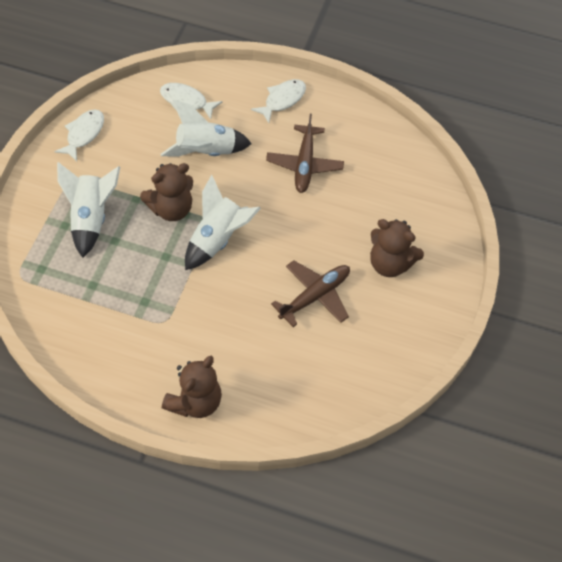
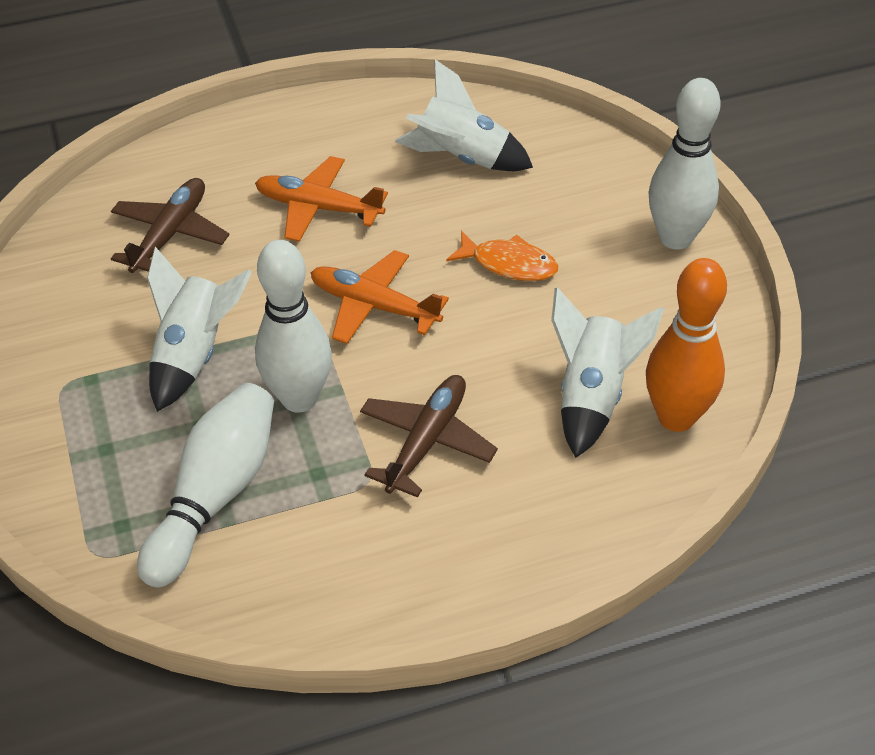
brown teddy bear: 3 -> 0
orange bowling pin: 0 -> 1
orange fish: 0 -> 1
orange plane: 0 -> 2
white bowling pin: 0 -> 3
white fish: 3 -> 0

